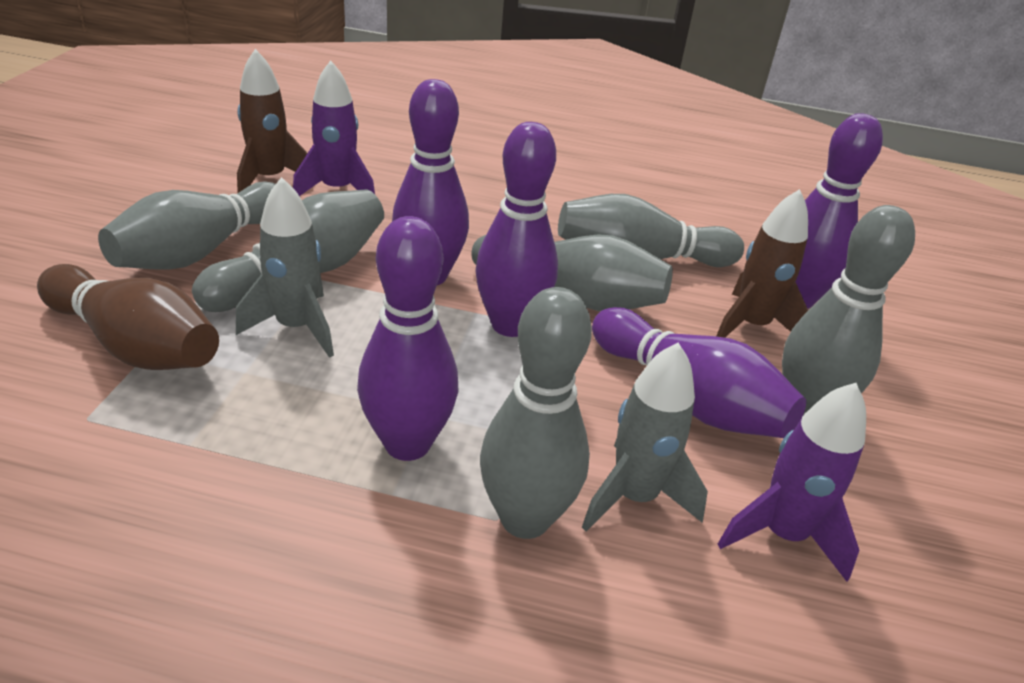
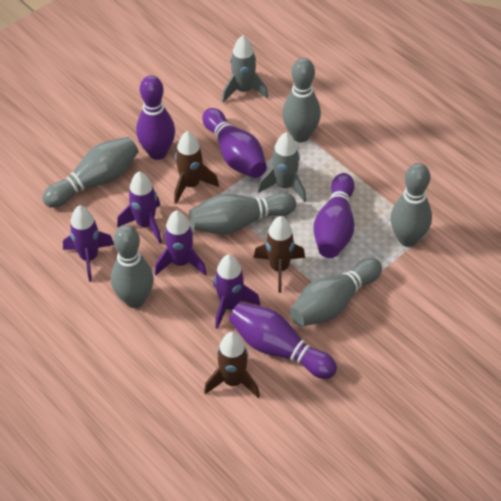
brown bowling pin: 1 -> 0
brown rocket: 2 -> 3
purple bowling pin: 5 -> 4
purple rocket: 2 -> 4

